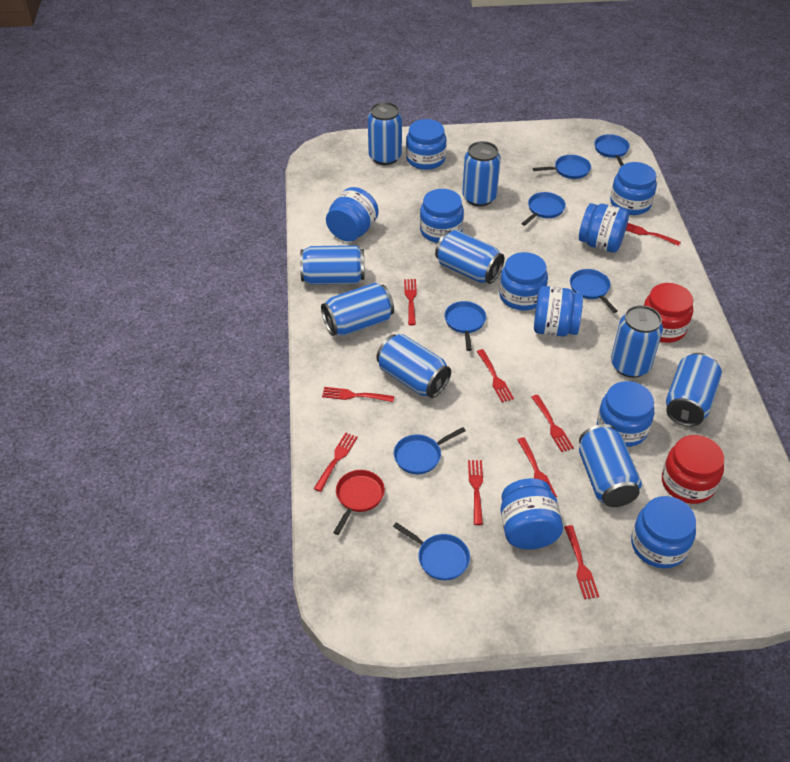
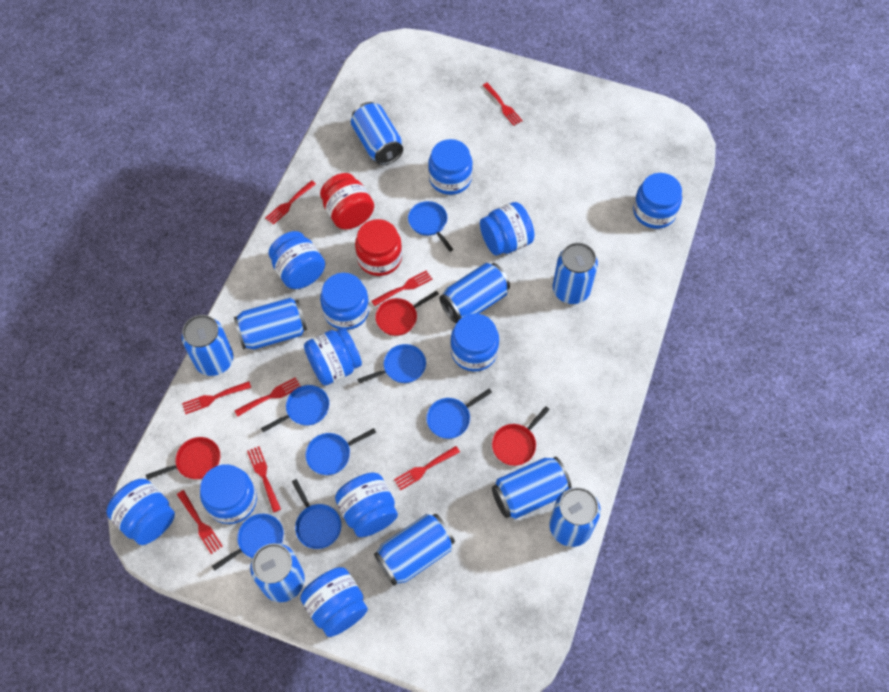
blue jar: 10 -> 11
red fork: 9 -> 8
red pan: 1 -> 3

